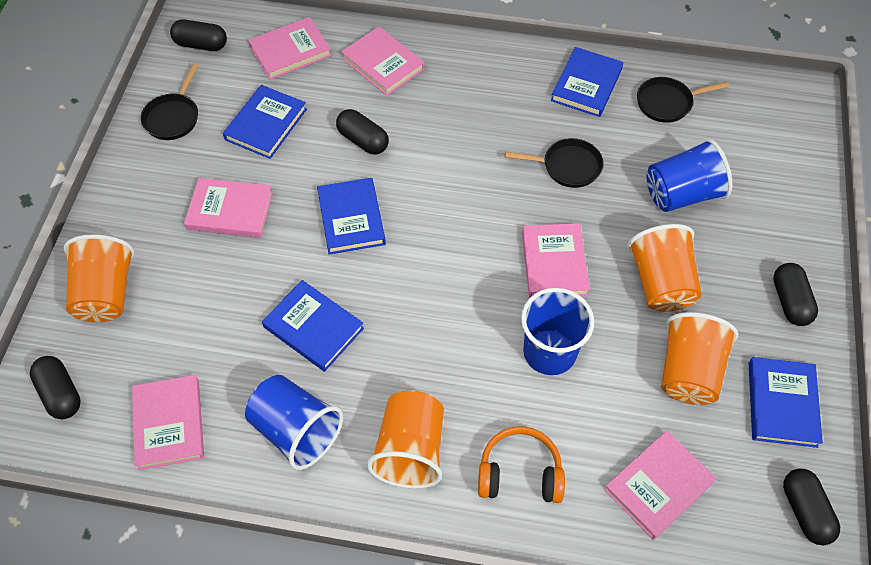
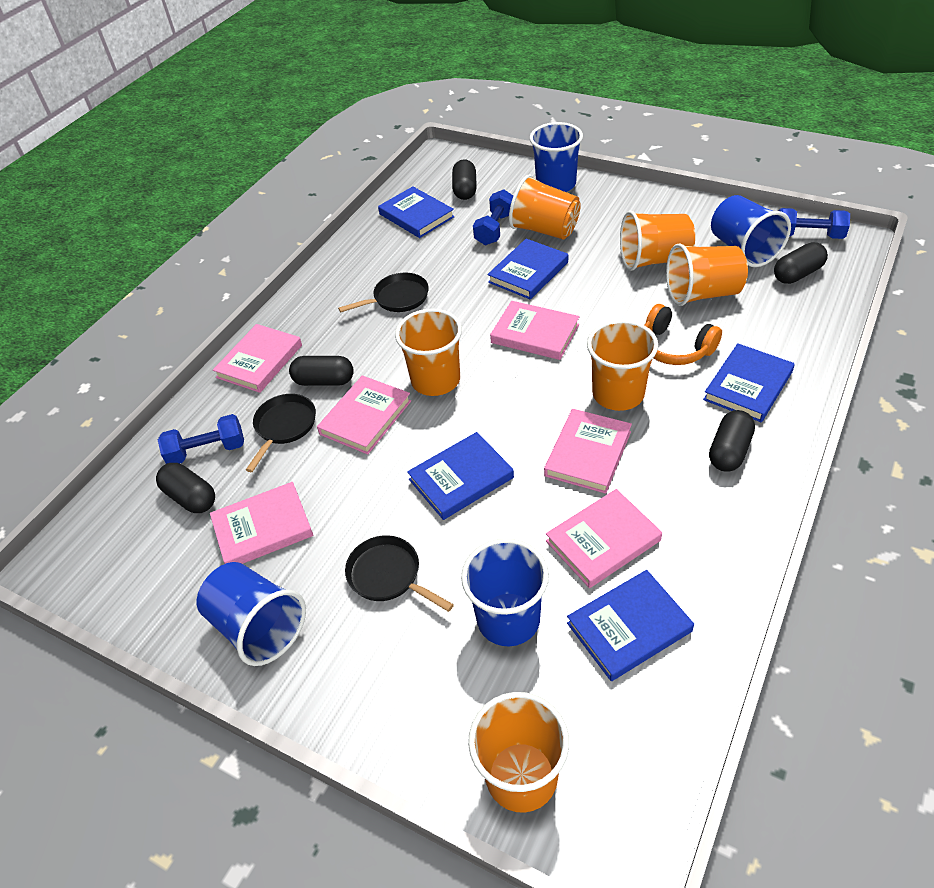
blue cup: 3 -> 4
blue dumbbell: 0 -> 3
orange cup: 4 -> 6

